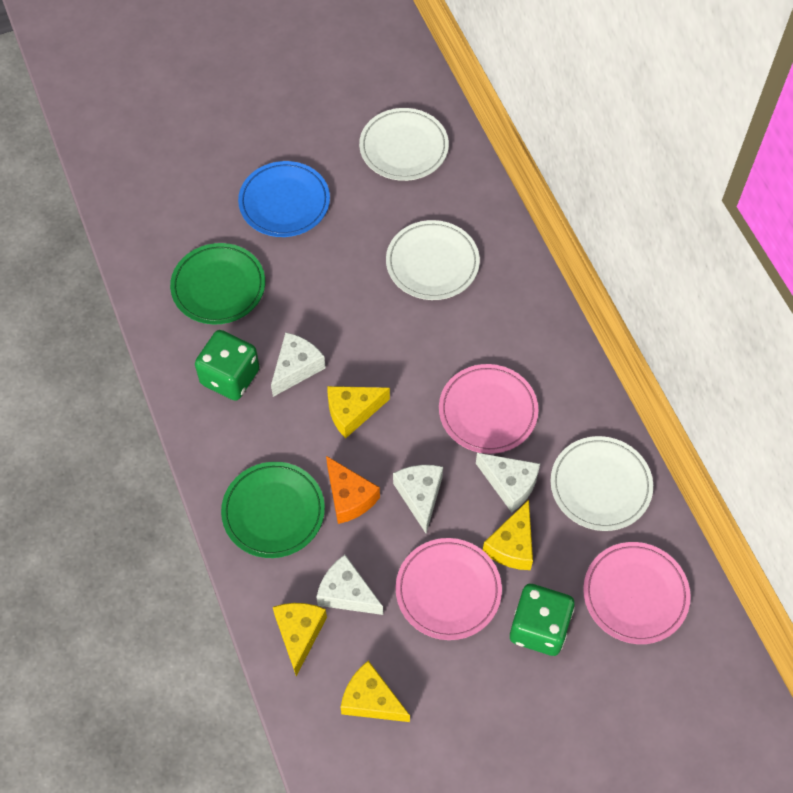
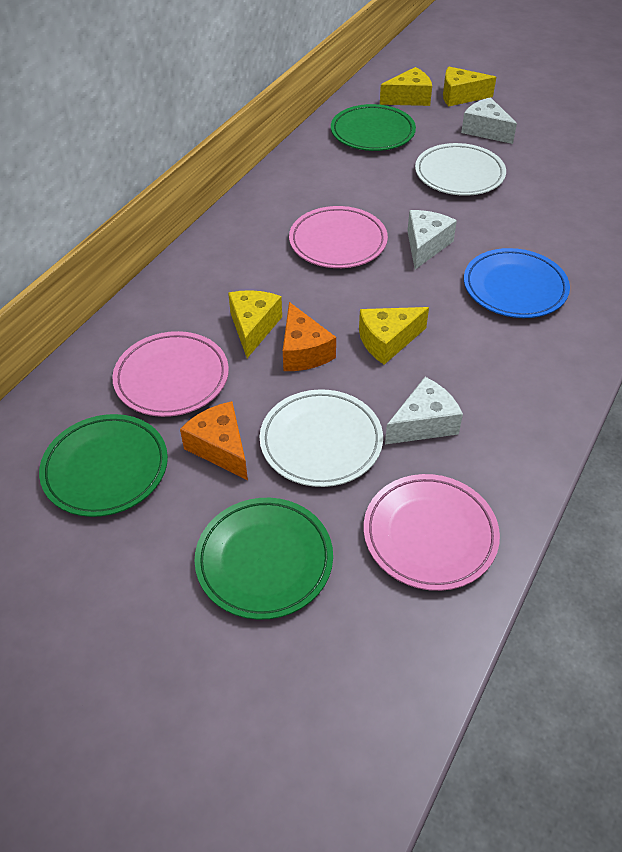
green dice: 2 -> 0
green plate: 2 -> 3
orange cheese: 1 -> 2
white cheese: 4 -> 3
white plate: 3 -> 2

